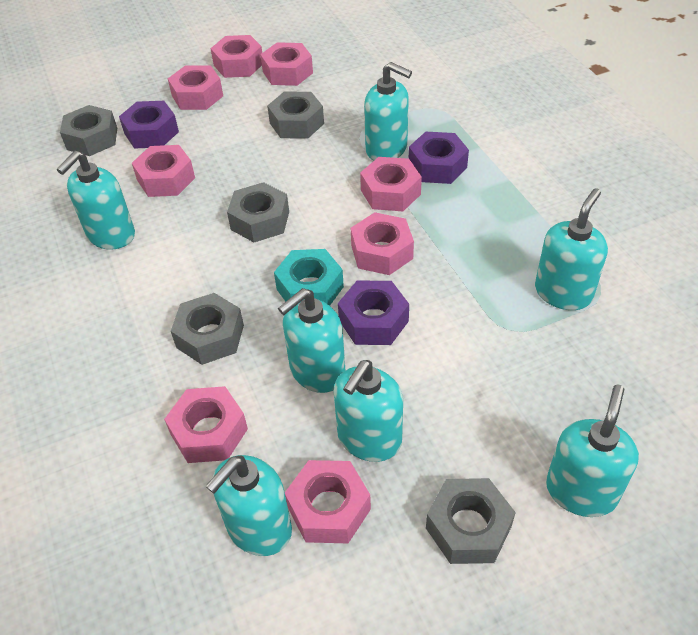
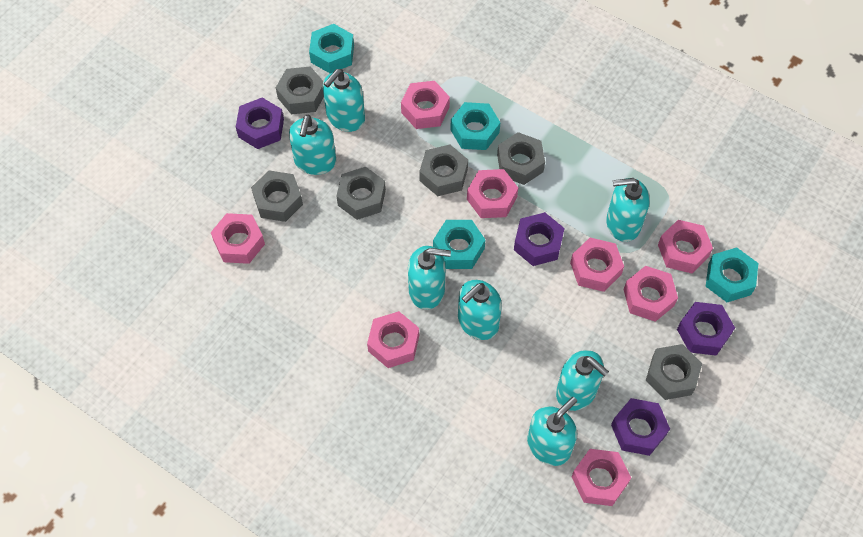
grey nut: 5 -> 6
purple nut: 3 -> 4
turquoise nut: 1 -> 4

